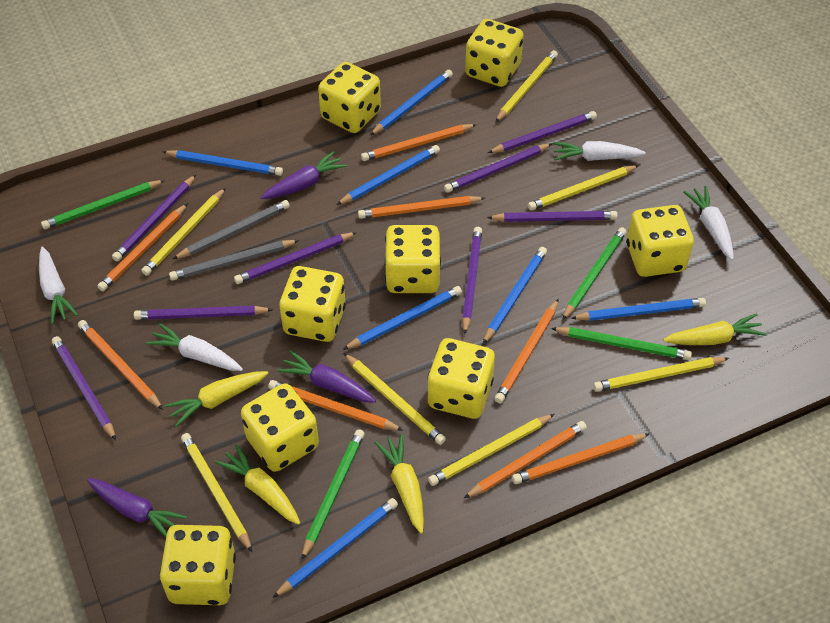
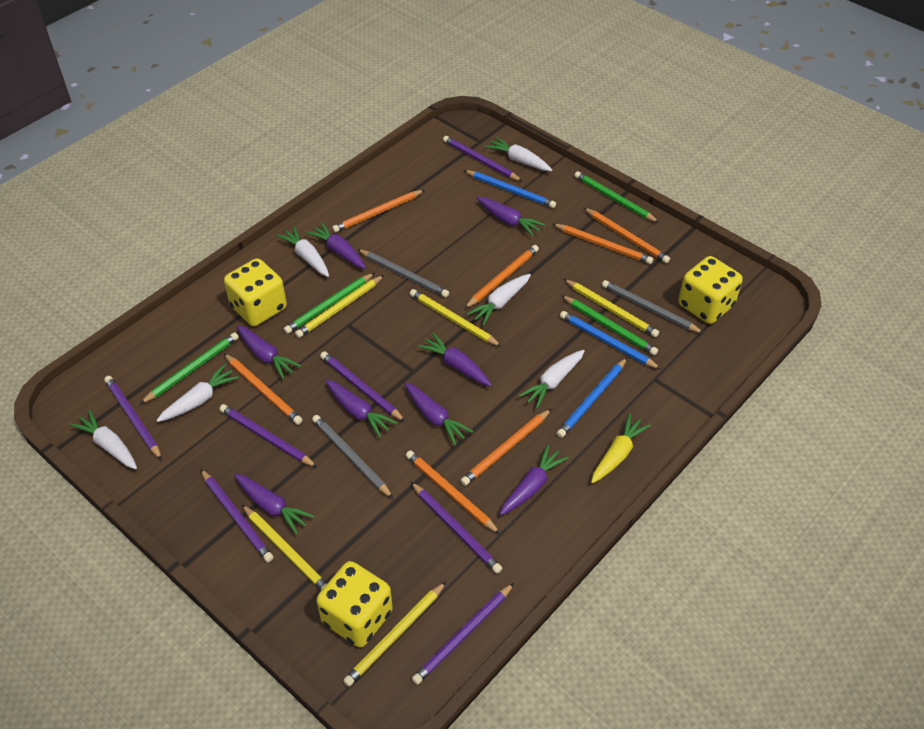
blue pencil: 7 -> 3
grey pencil: 2 -> 3
orange pencil: 8 -> 7
purple carrot: 3 -> 8
purple pencil: 8 -> 7
white carrot: 4 -> 6
yellow carrot: 4 -> 1
yellow dice: 8 -> 3
yellow pencil: 7 -> 5

